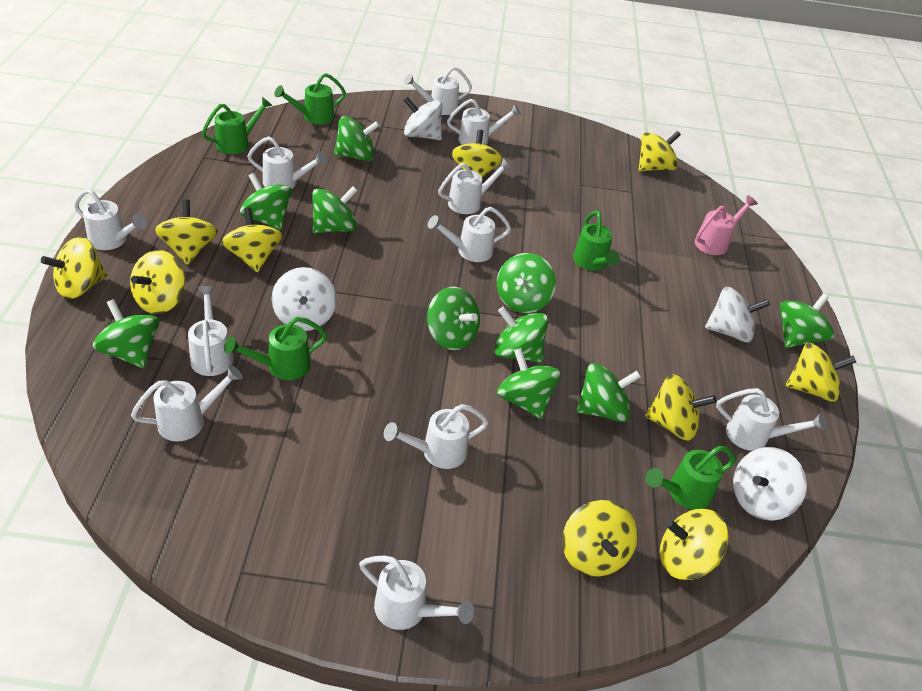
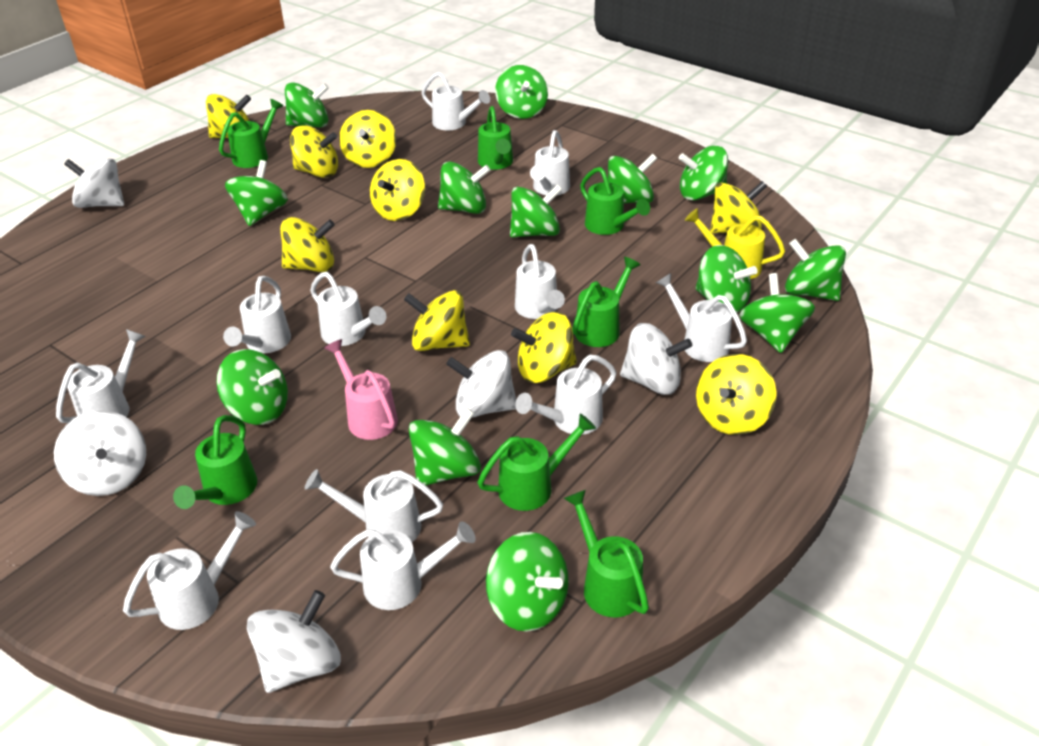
green spinning top: 10 -> 13
green watering can: 5 -> 7
white spinning top: 4 -> 5
yellow spinning top: 10 -> 9
yellow watering can: 0 -> 1

